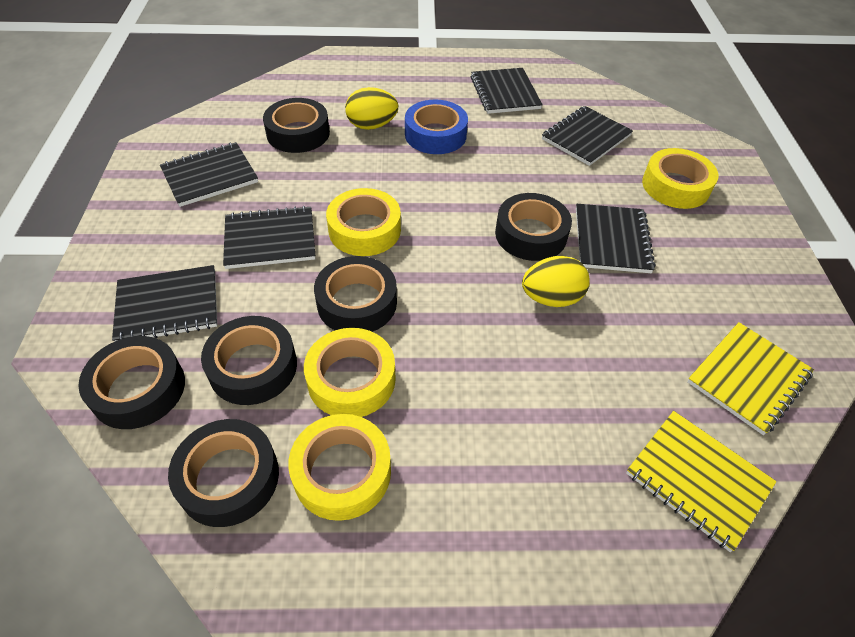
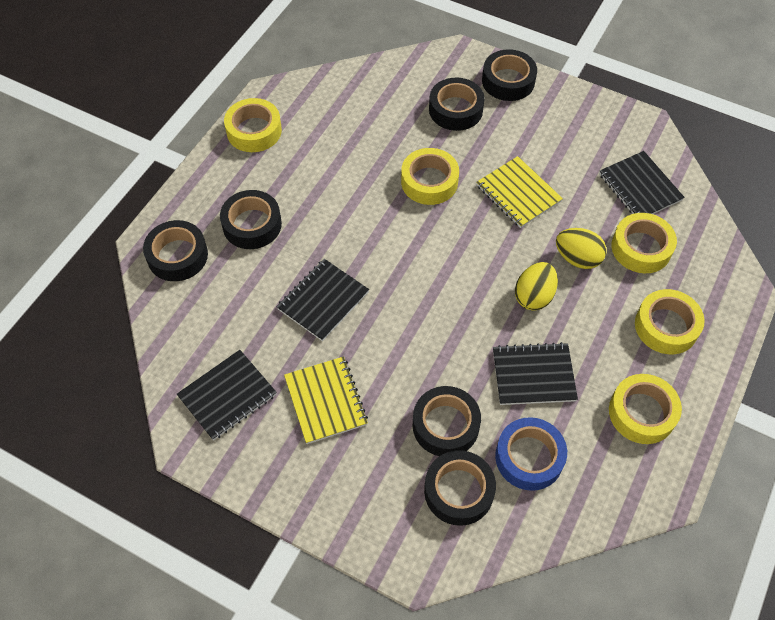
black notebook: 6 -> 4
yellow tape: 4 -> 5

